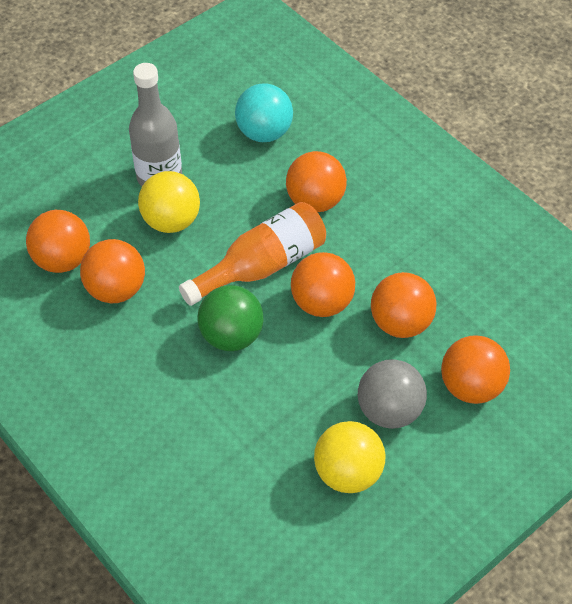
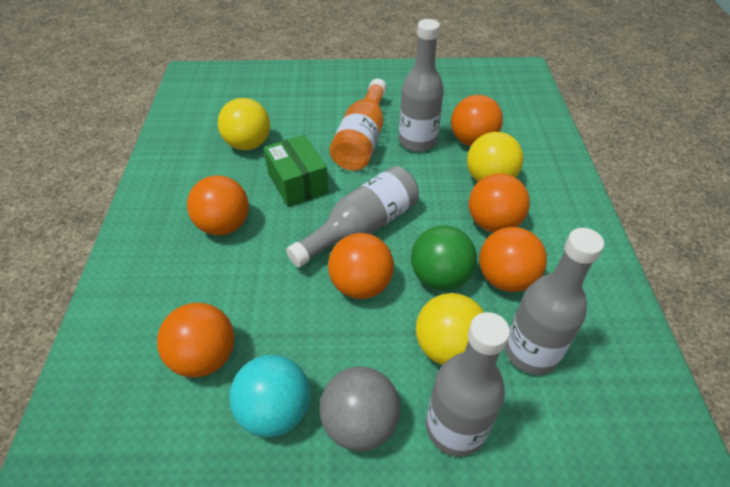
green box: 0 -> 1
grey bottle: 1 -> 4
yellow ball: 2 -> 3

